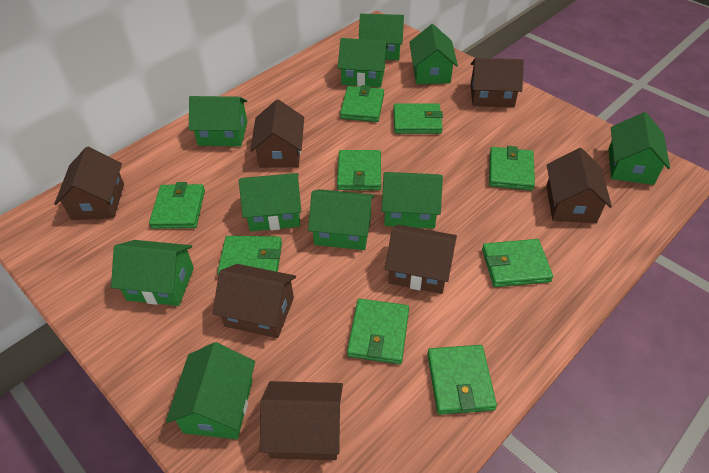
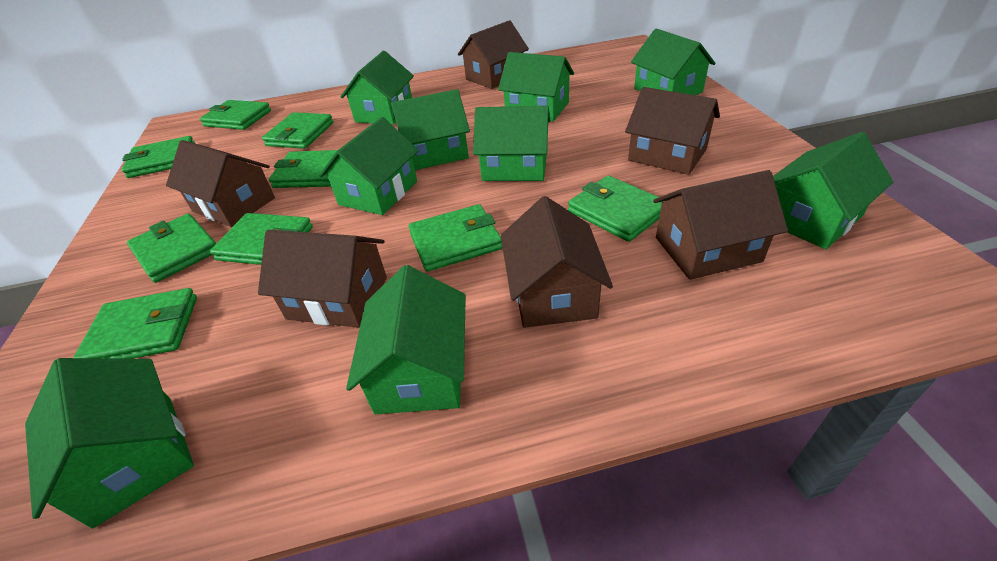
brown house: 7 -> 6
green house: 10 -> 9

